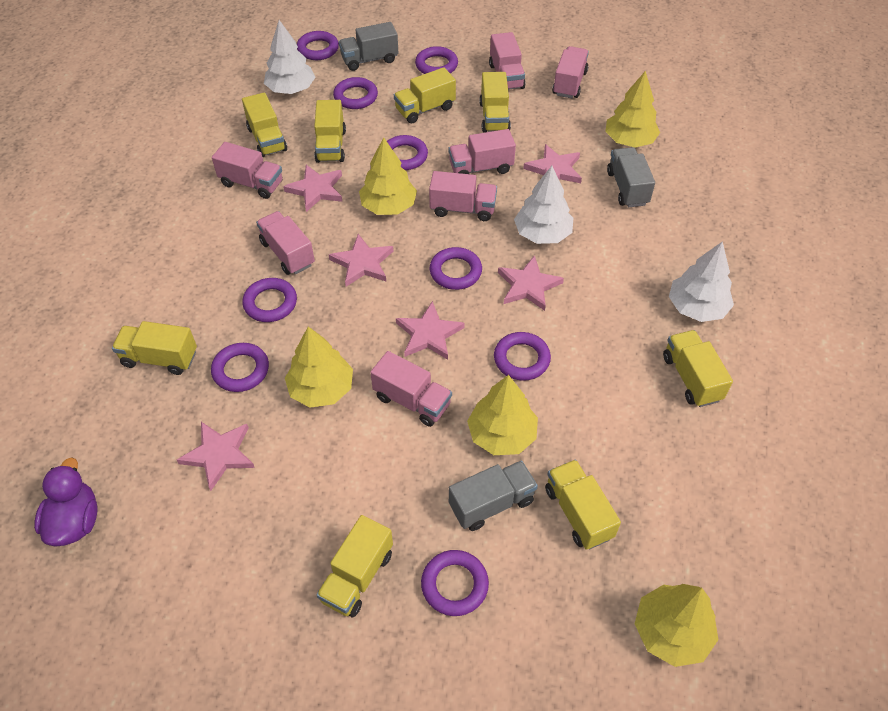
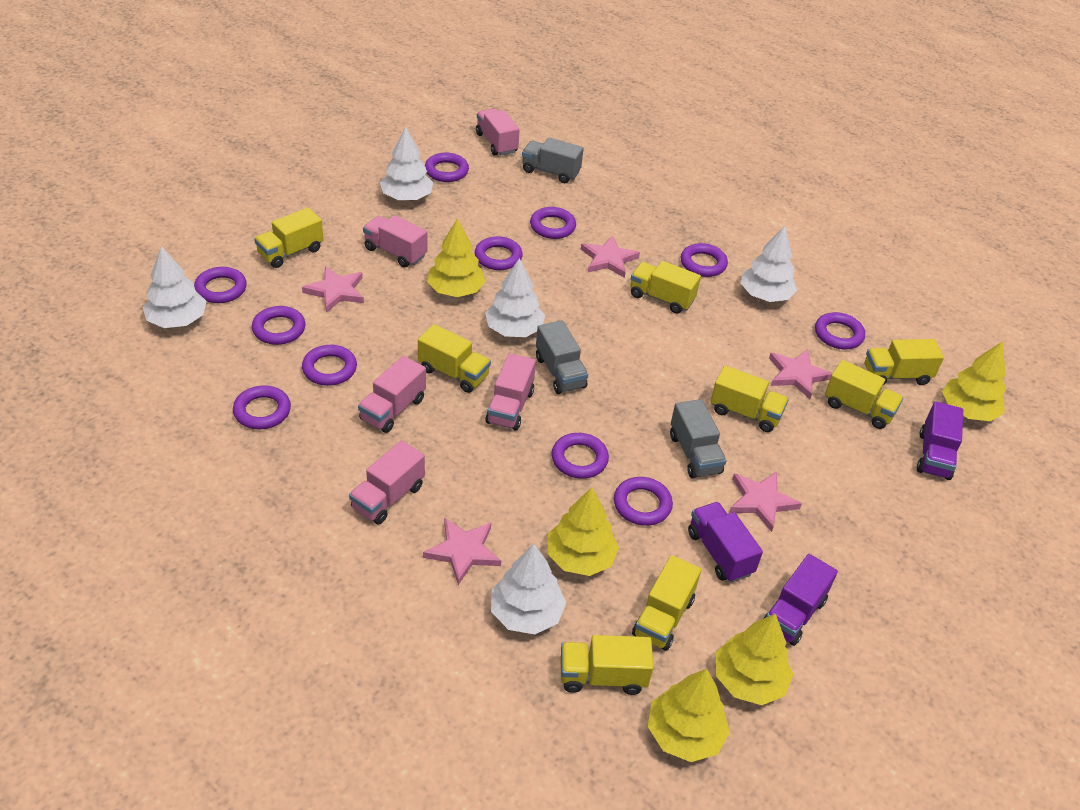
pink star: 6 -> 5
pink truck: 7 -> 5
purple duck: 1 -> 0
purple ring: 9 -> 11
purple truck: 0 -> 3
white tree: 3 -> 5

